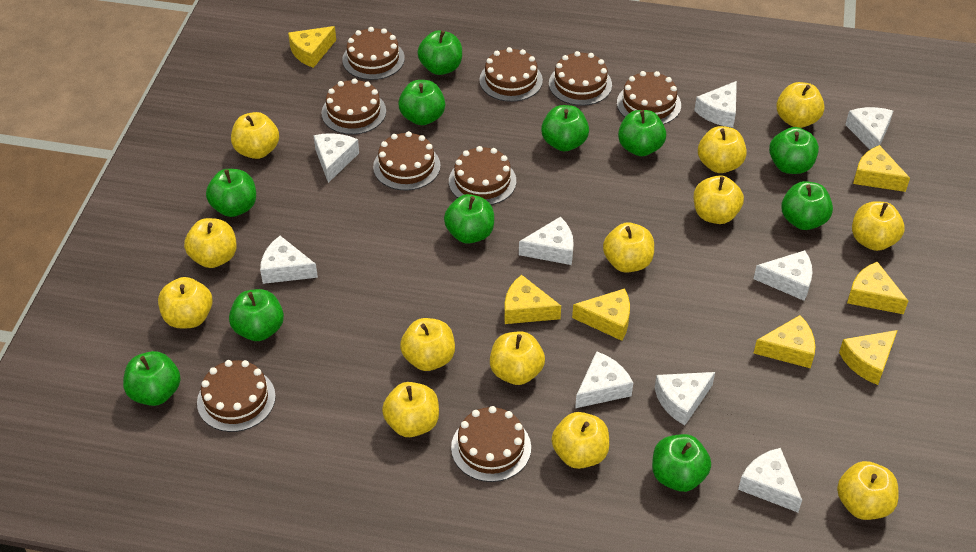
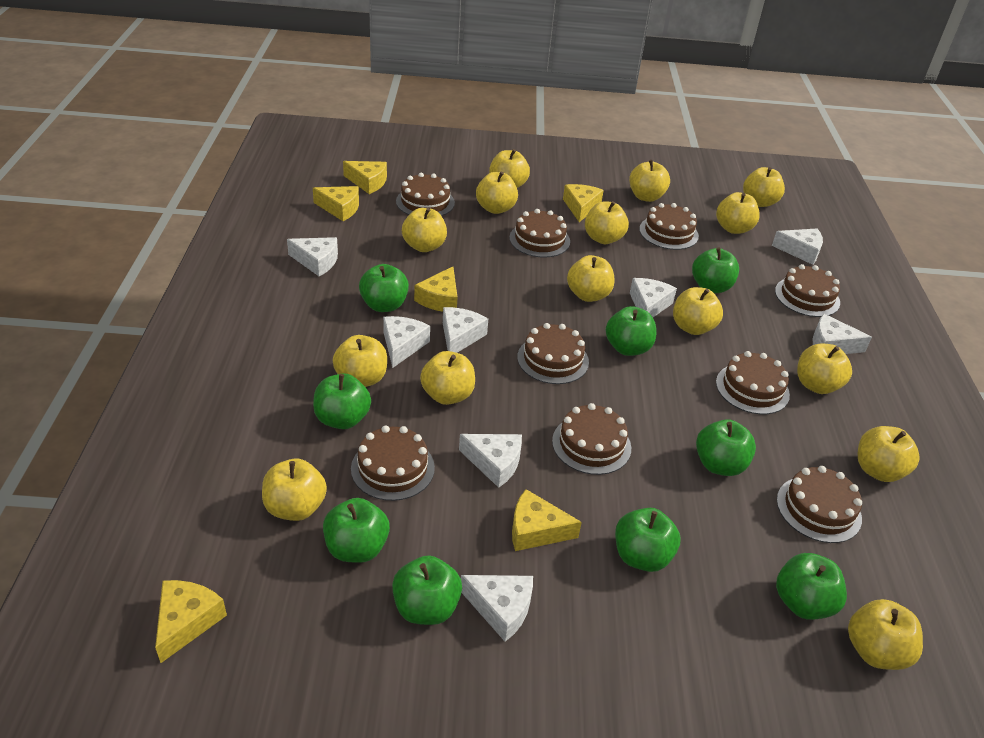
green apple: 11 -> 9
white cheese: 9 -> 8
yellow apple: 13 -> 15
yellow cheese: 7 -> 6

